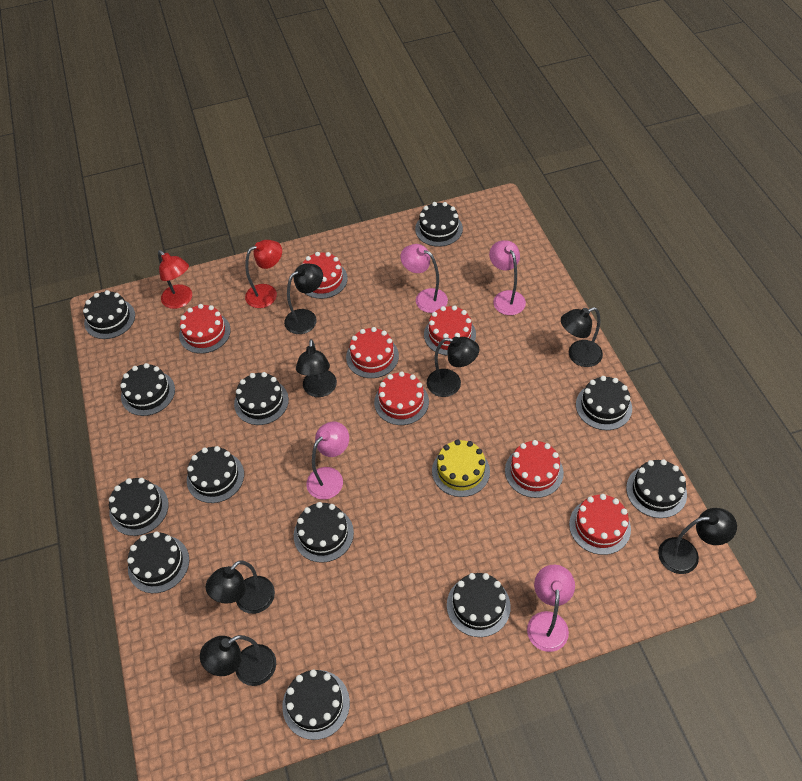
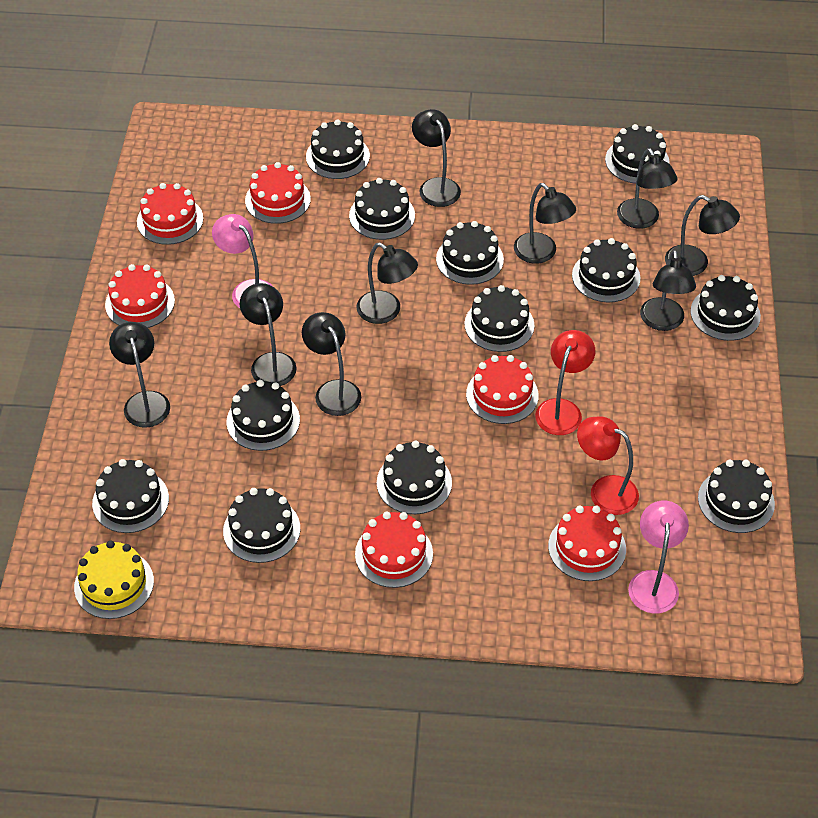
black lamp: 7 -> 9
pink lamp: 4 -> 2
red cake: 7 -> 6

